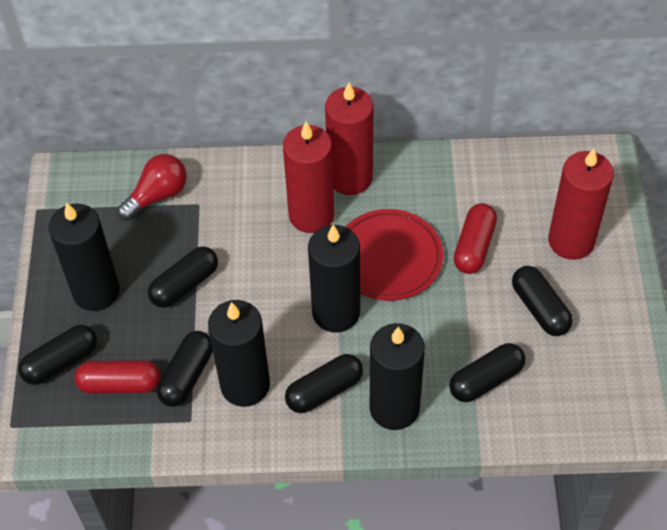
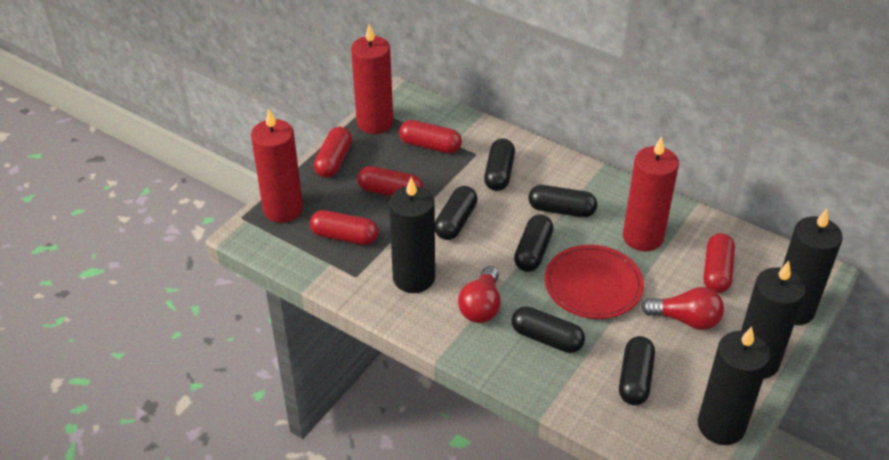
red capsule: 2 -> 5
red light bulb: 1 -> 2

